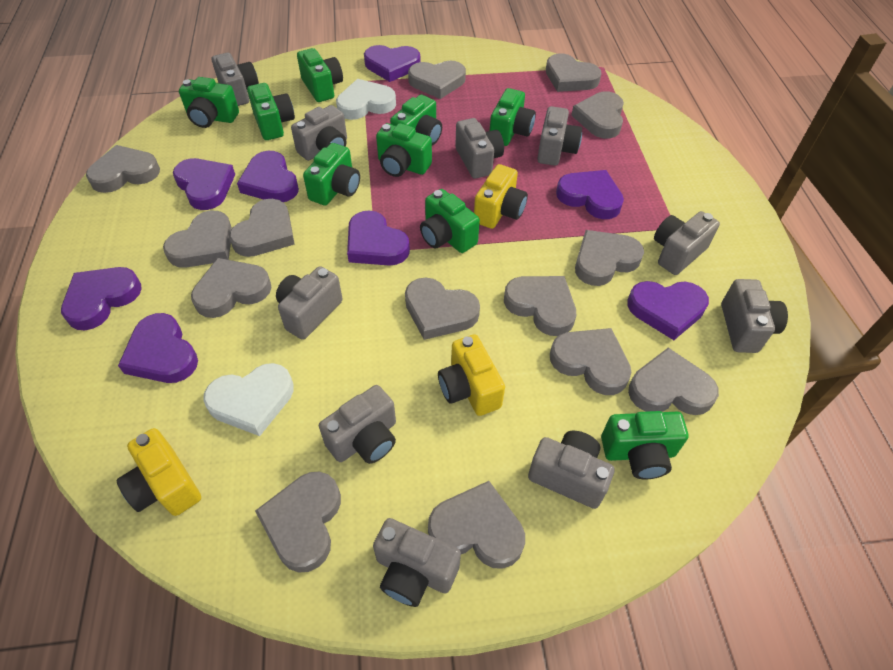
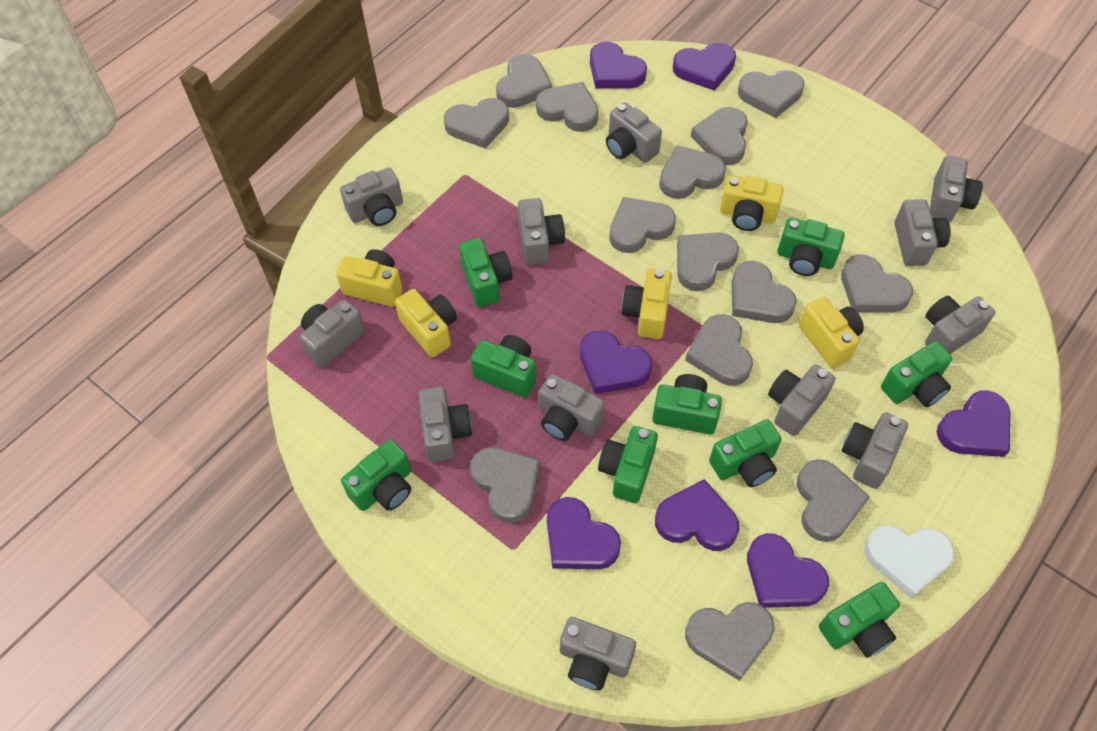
grey camera: 10 -> 12
purple heart: 8 -> 7
white heart: 2 -> 1
yellow camera: 3 -> 5

